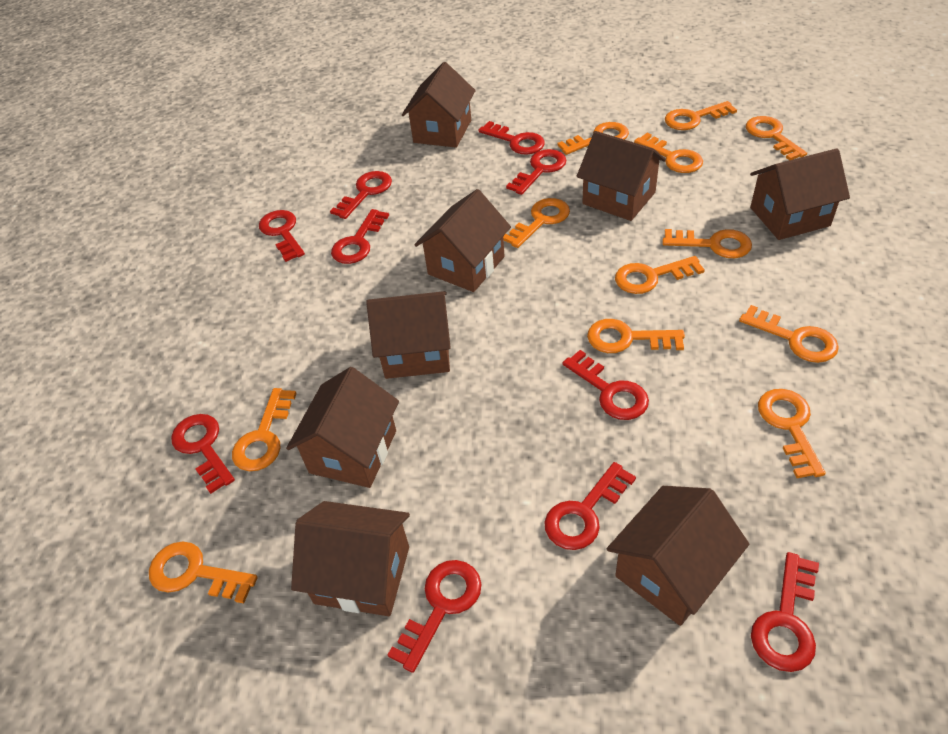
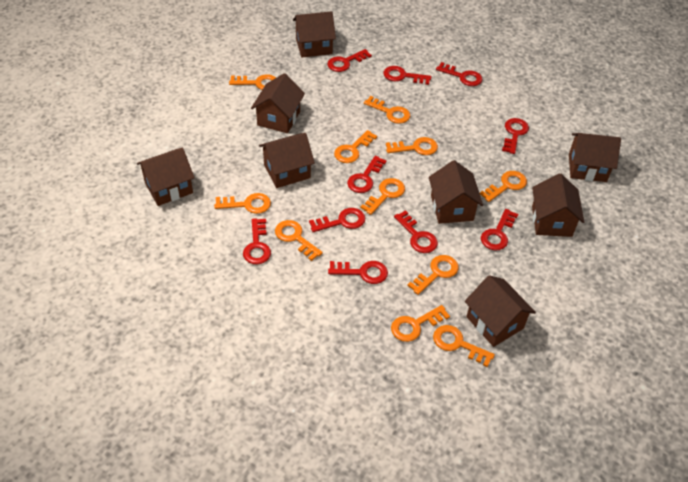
orange key: 12 -> 11

